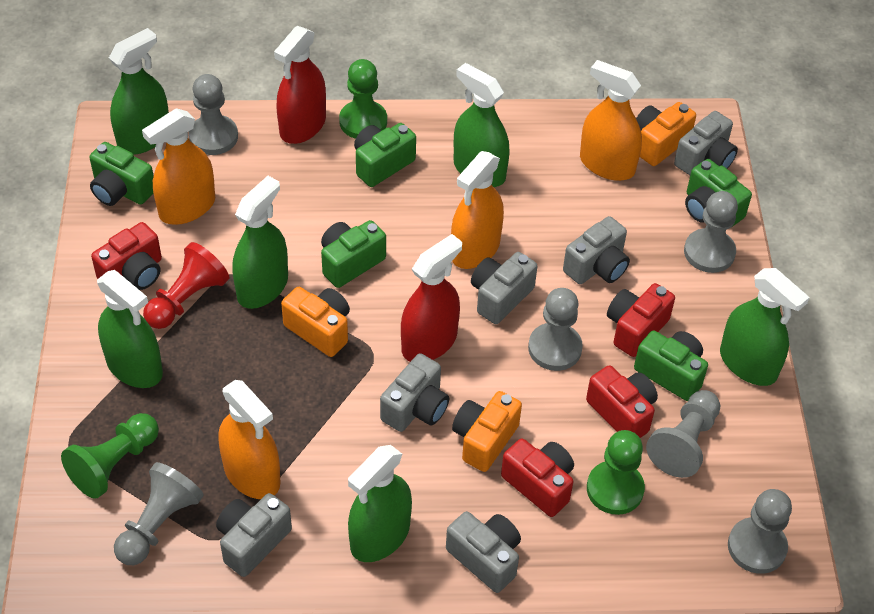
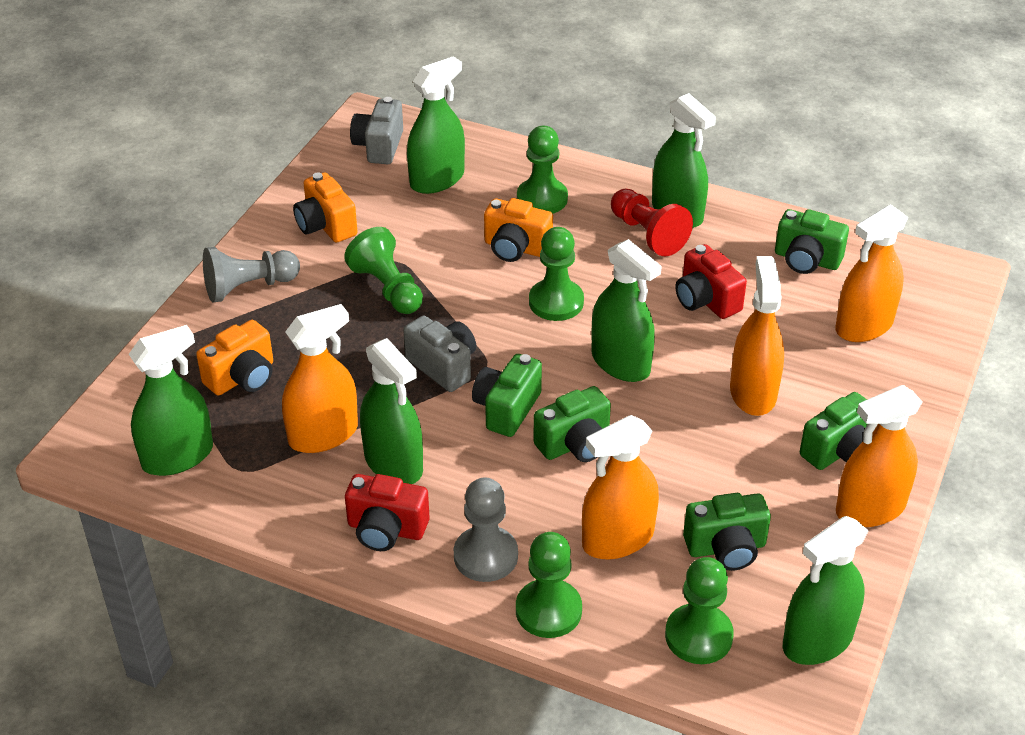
green pawn: 3 -> 5
grey camera: 6 -> 2
grey pawn: 6 -> 2
orange spray bottle: 4 -> 5
red camera: 4 -> 2
red spray bottle: 2 -> 0

